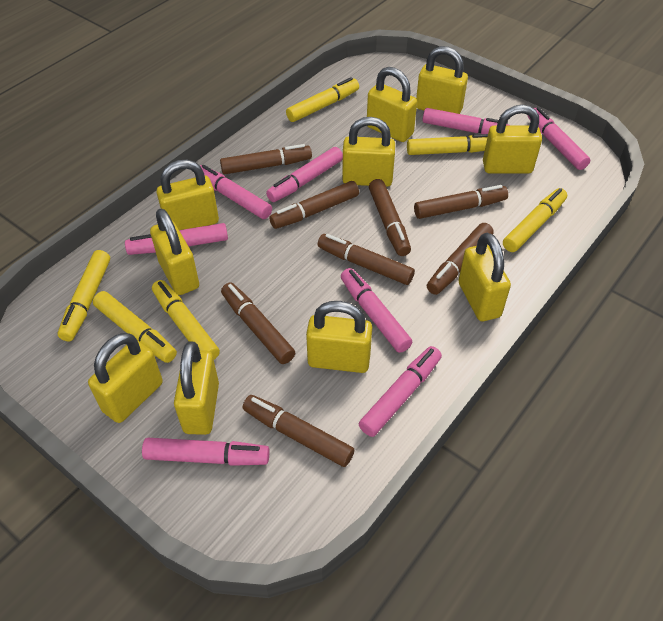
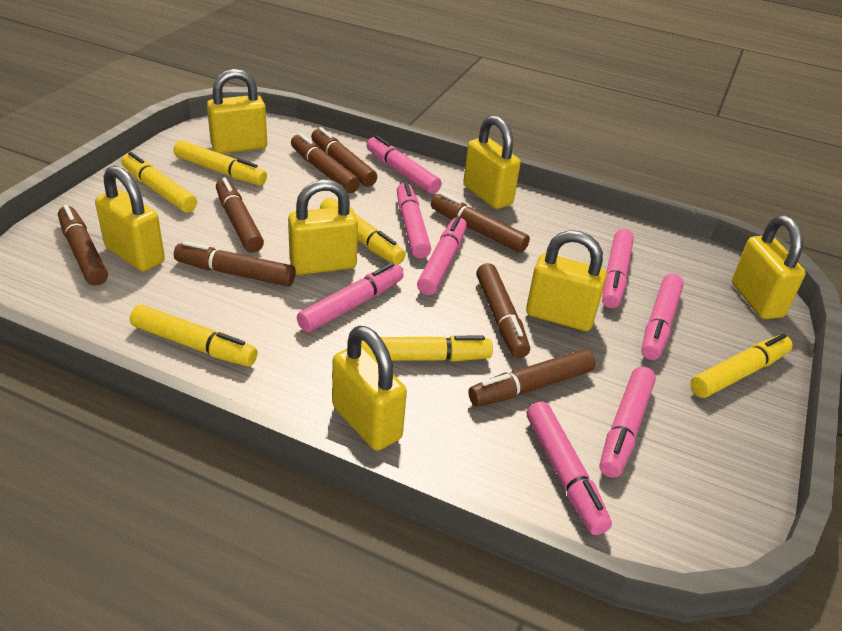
yellow padlock: 10 -> 7

